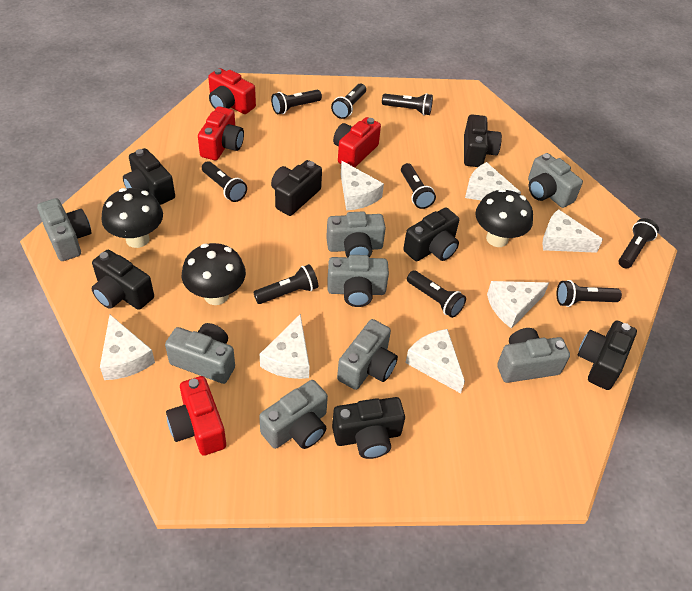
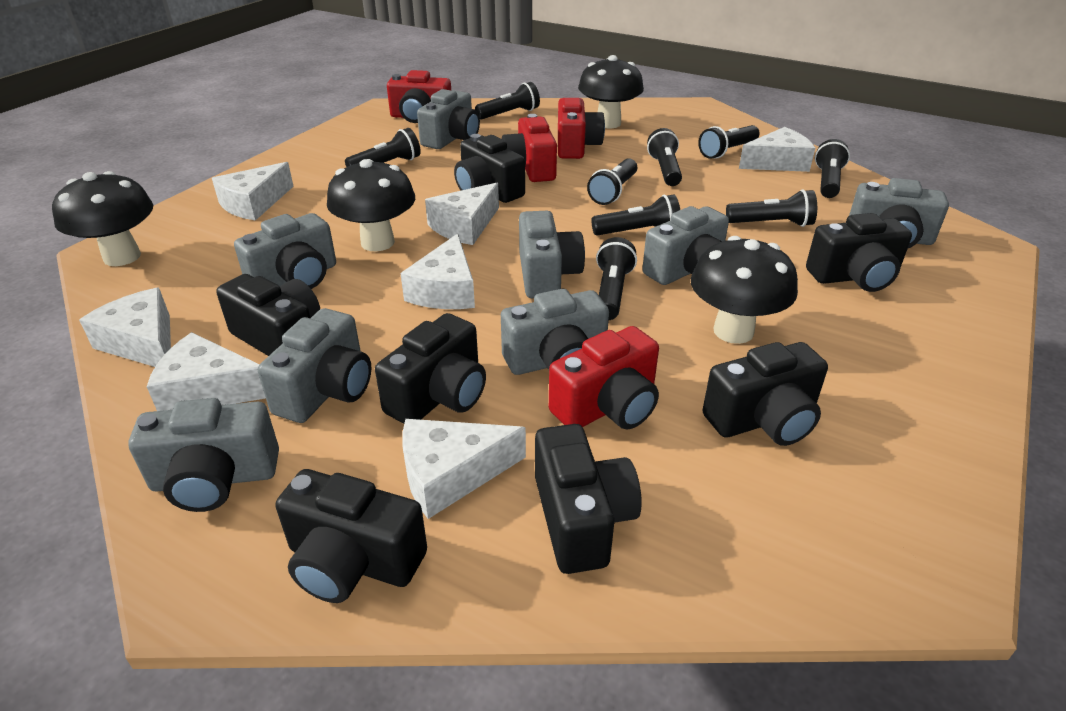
black mushroom: 3 -> 4

